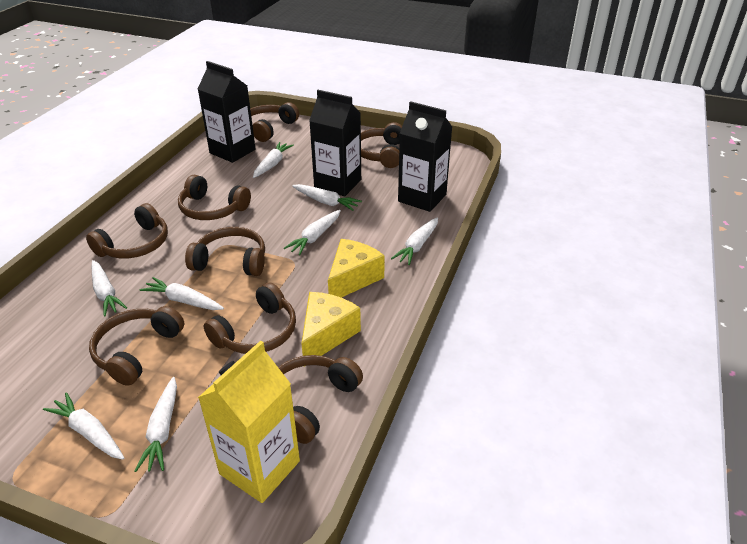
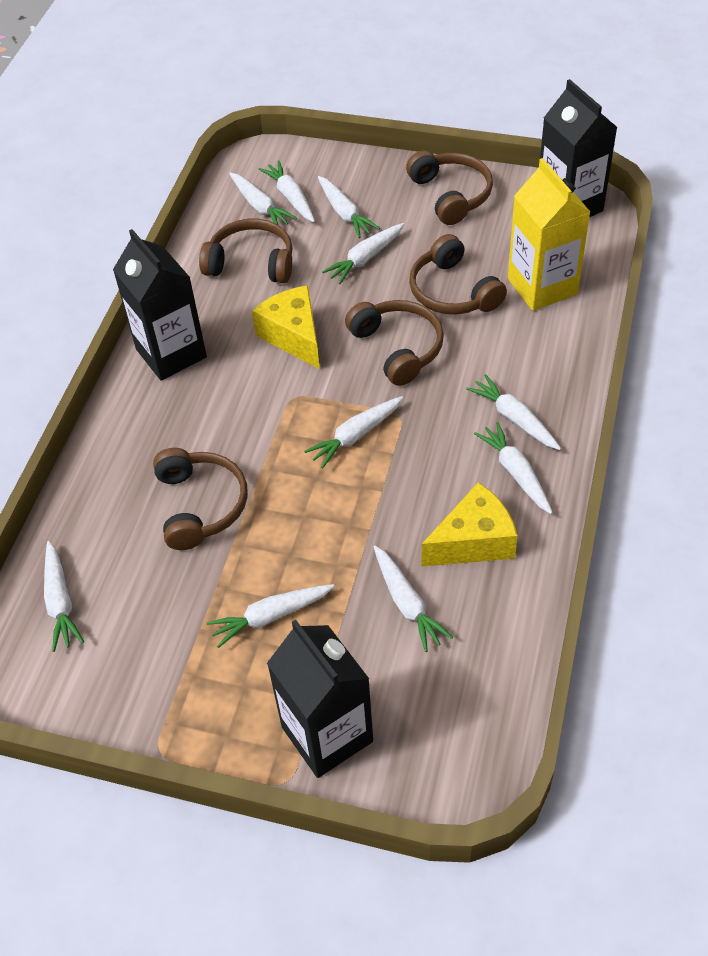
brown headphones: 8 -> 5
white carrot: 8 -> 10

